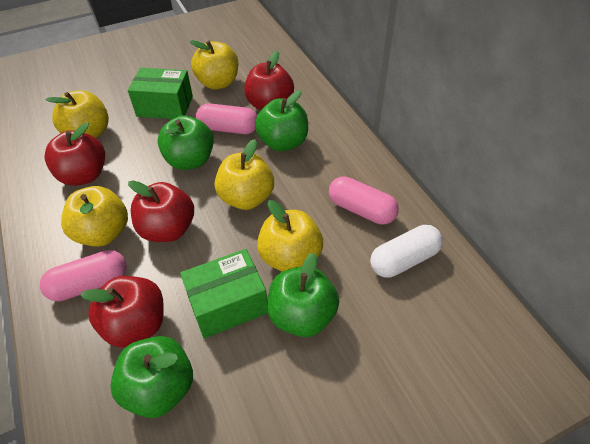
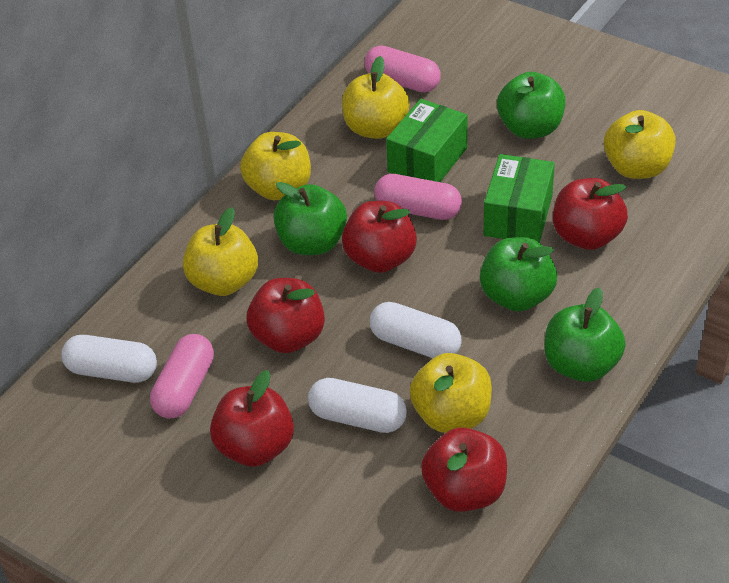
red apple: 4 -> 5
white capsule: 1 -> 3

